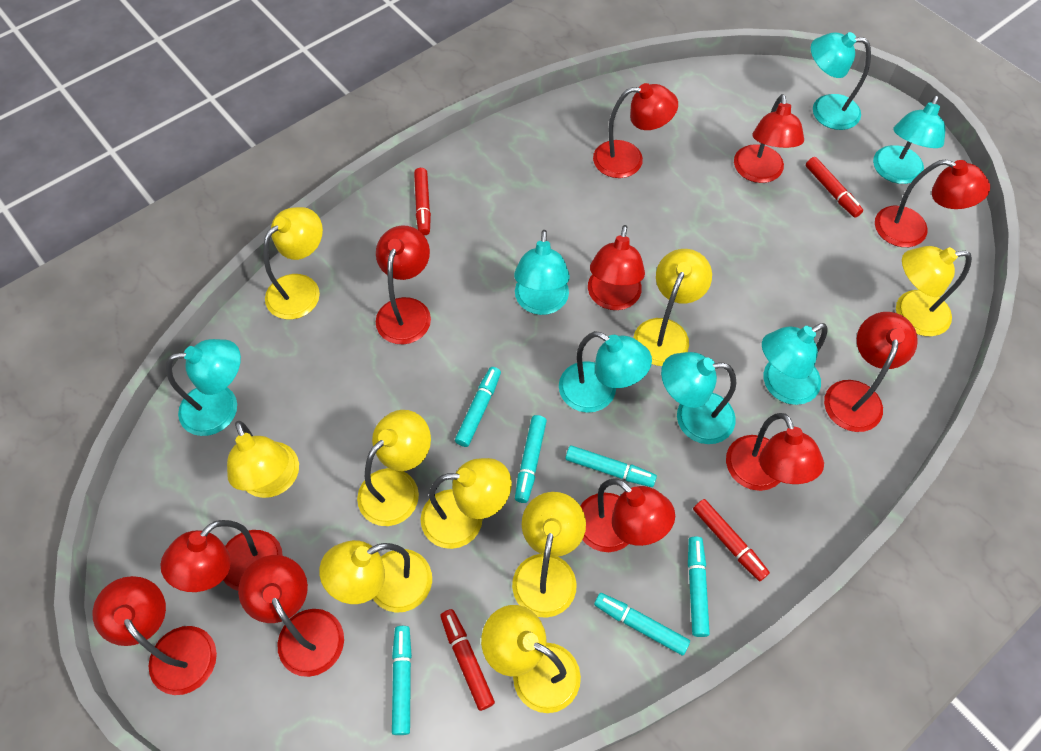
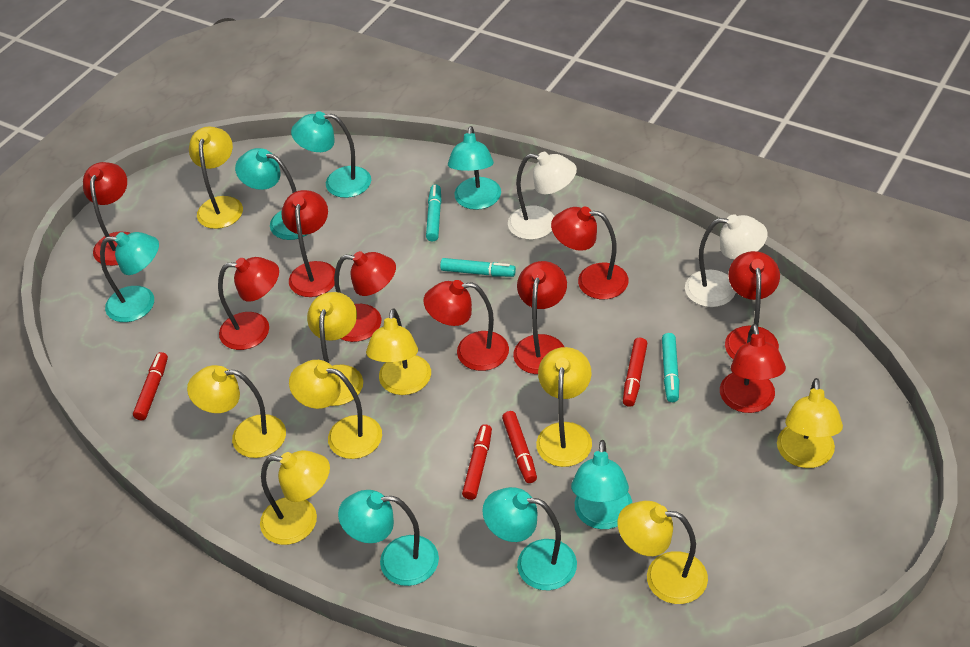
red lamp: 11 -> 9
turquoise marker: 6 -> 3
white lamp: 0 -> 2

